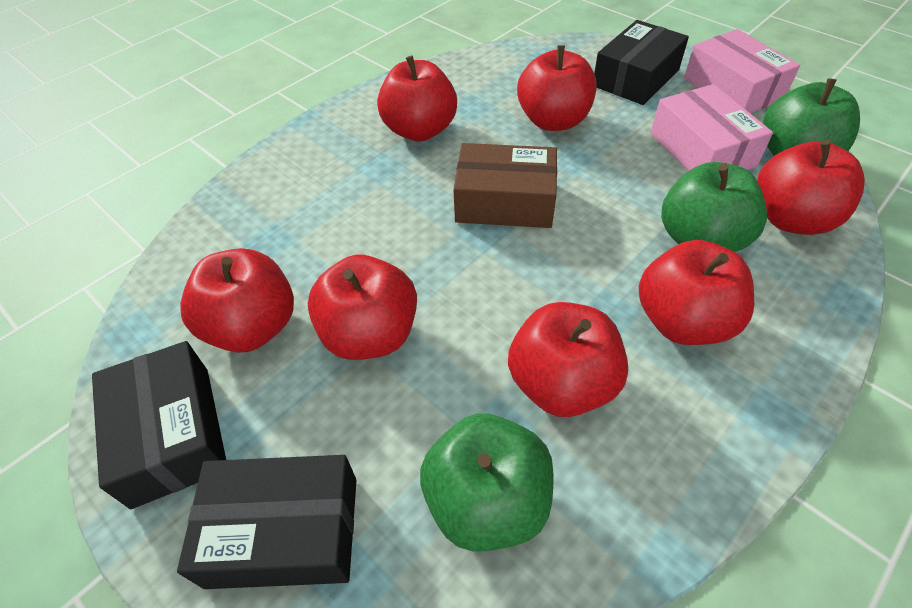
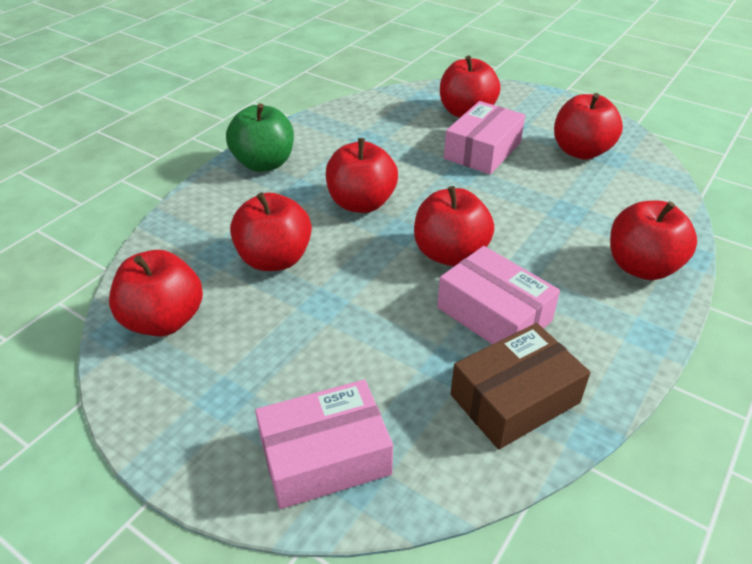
black box: 3 -> 0
green apple: 3 -> 1
pink box: 2 -> 3

